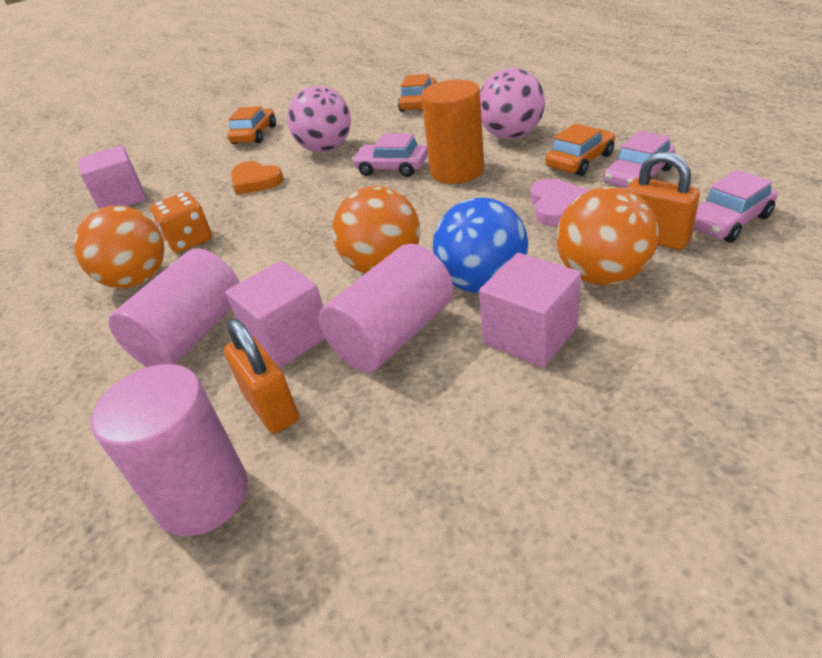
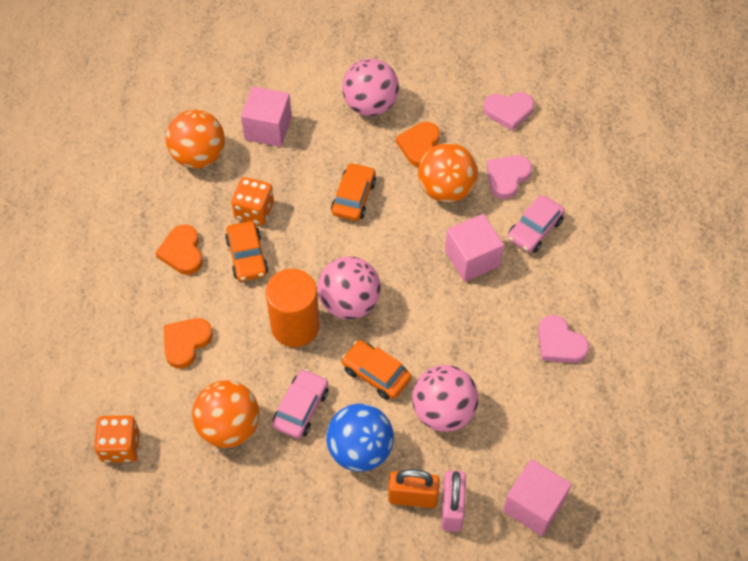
orange dice: 1 -> 2
orange heart: 1 -> 3
orange padlock: 2 -> 1
pink ball: 2 -> 3
pink car: 3 -> 2
pink cylinder: 3 -> 0
pink heart: 1 -> 3
pink padlock: 0 -> 1

